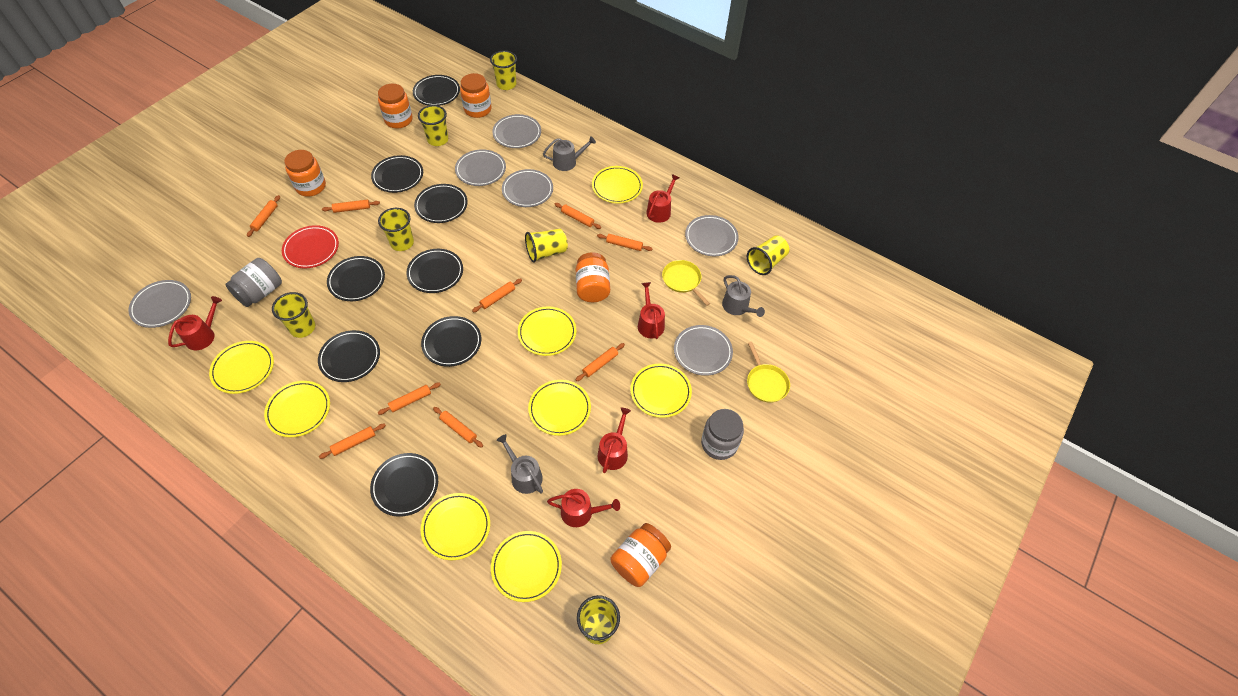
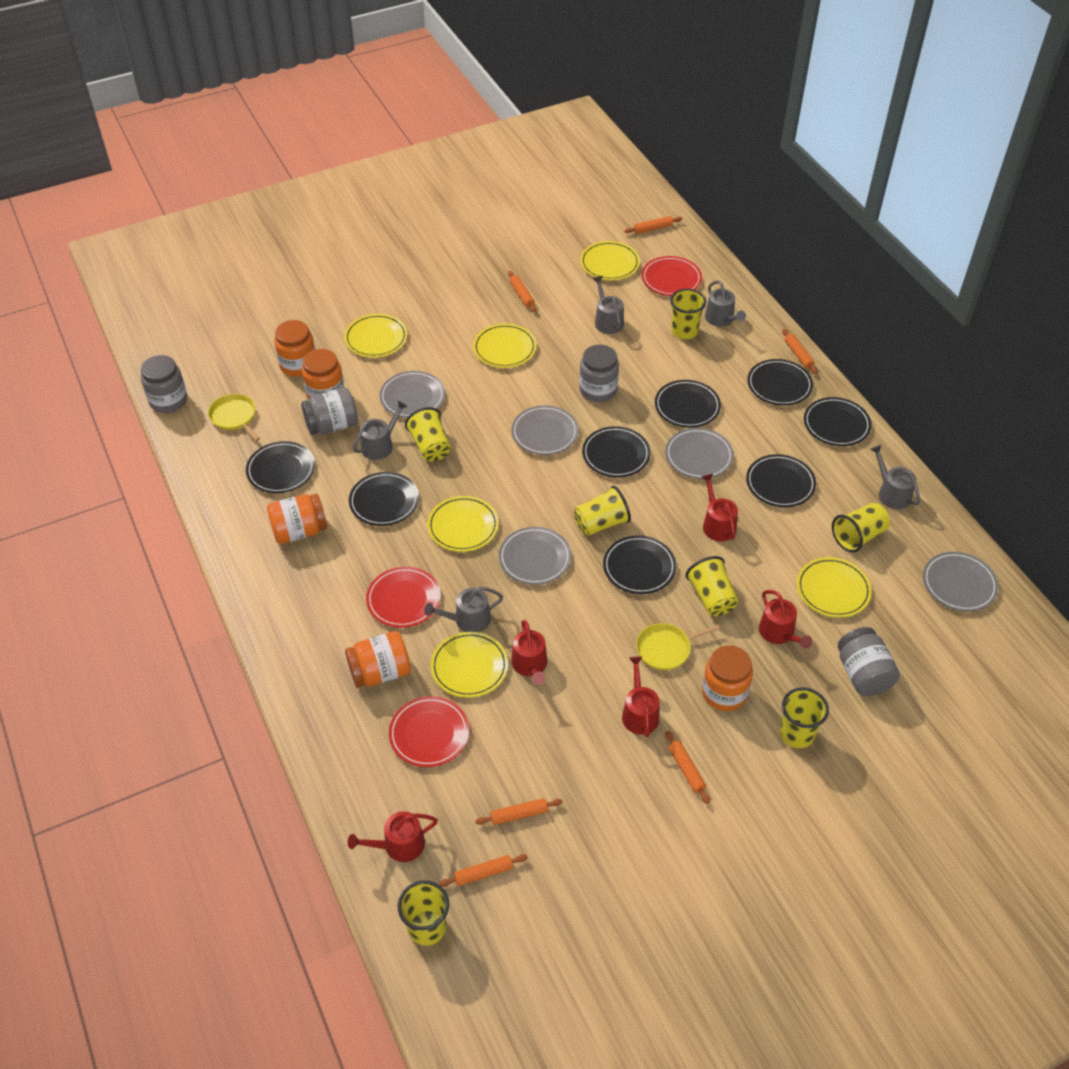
grey jar: 2 -> 4
grey plate: 6 -> 5
grey watering can: 3 -> 5
orange rolling pin: 9 -> 6
red plate: 1 -> 3
yellow plate: 8 -> 6

